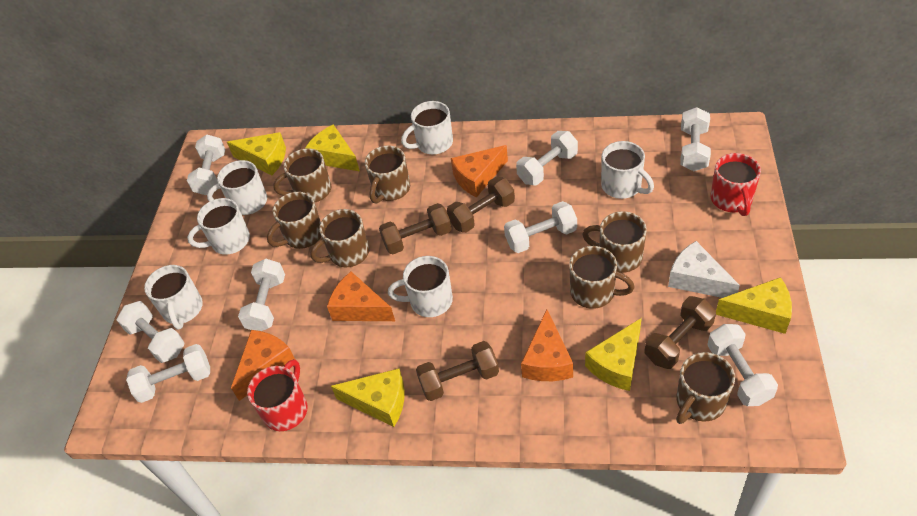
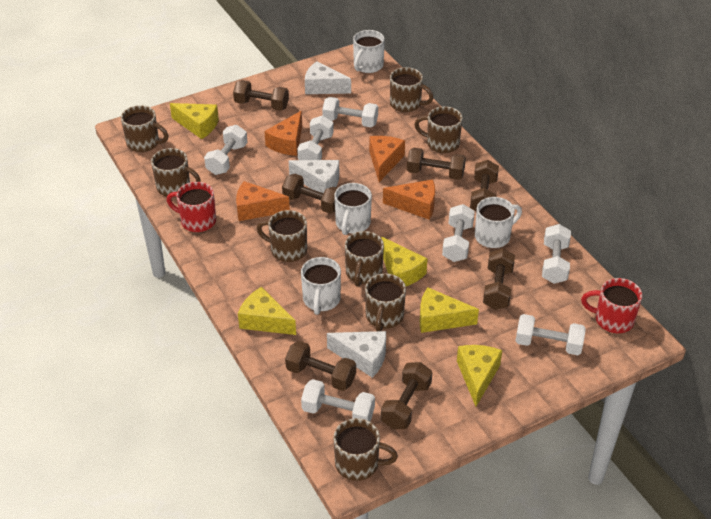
brown dumbbell: 4 -> 7
brown mug: 7 -> 8
white cheese: 1 -> 3
white dumbbell: 8 -> 7
white mug: 6 -> 4

